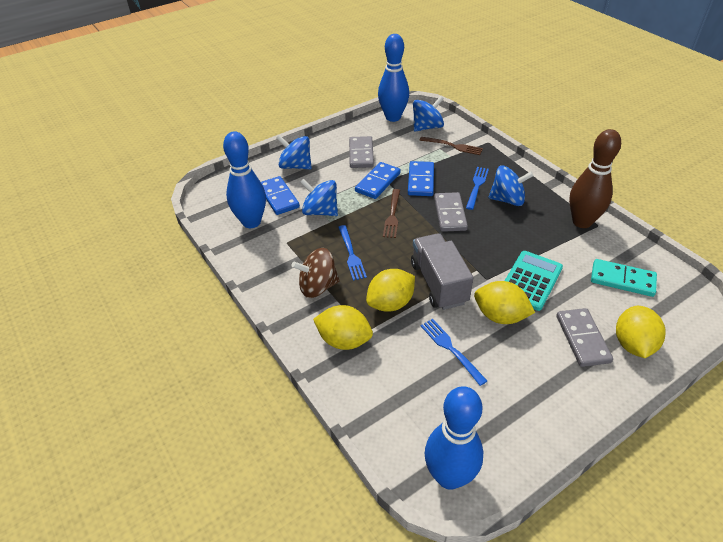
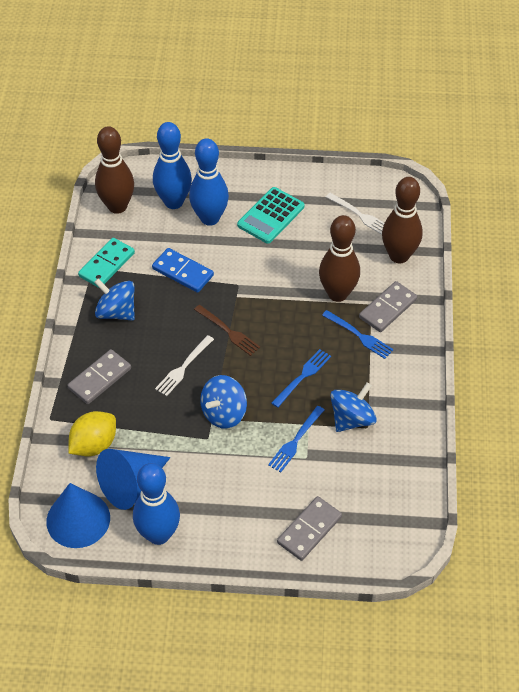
blue cone: 0 -> 2
blue domino: 3 -> 1
blue spinning top: 4 -> 3
brown bowling pin: 1 -> 3
brown fork: 2 -> 1
brown spinning top: 1 -> 0
grey truck: 1 -> 0
white fork: 0 -> 2
yellow lemon: 4 -> 1

